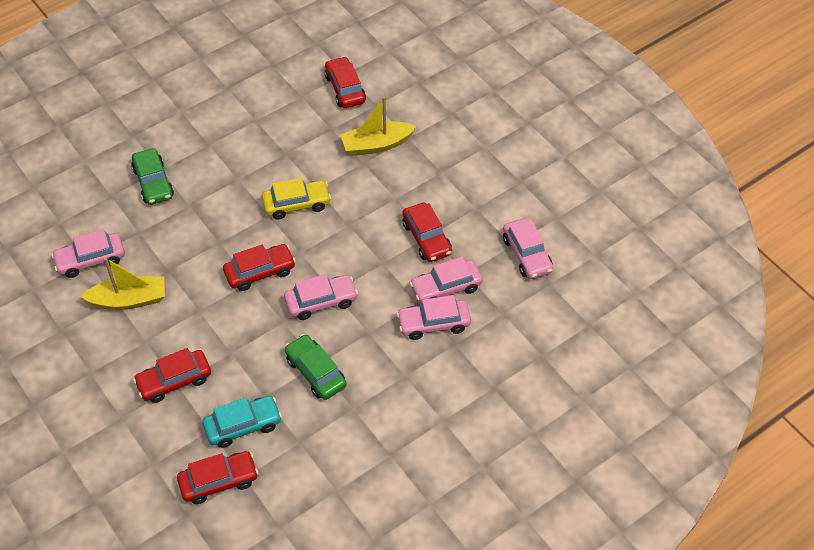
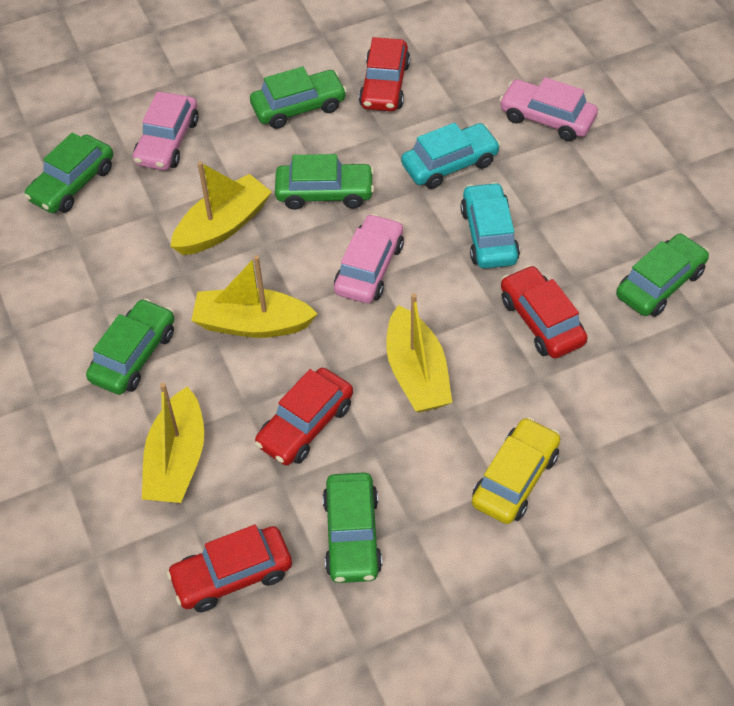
green car: 2 -> 6
pink car: 5 -> 3
red car: 5 -> 4
turquoise car: 1 -> 2
yellow boat: 2 -> 4

